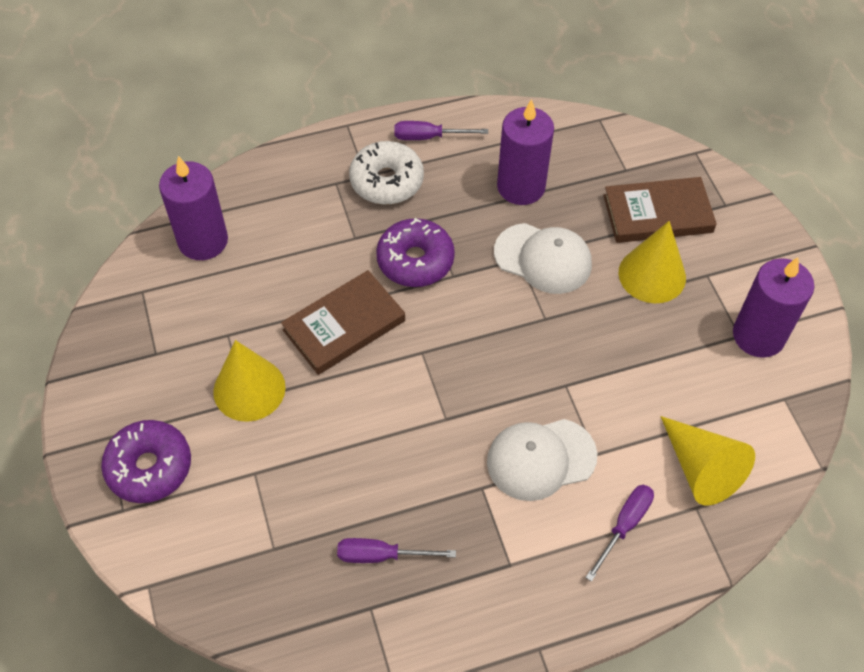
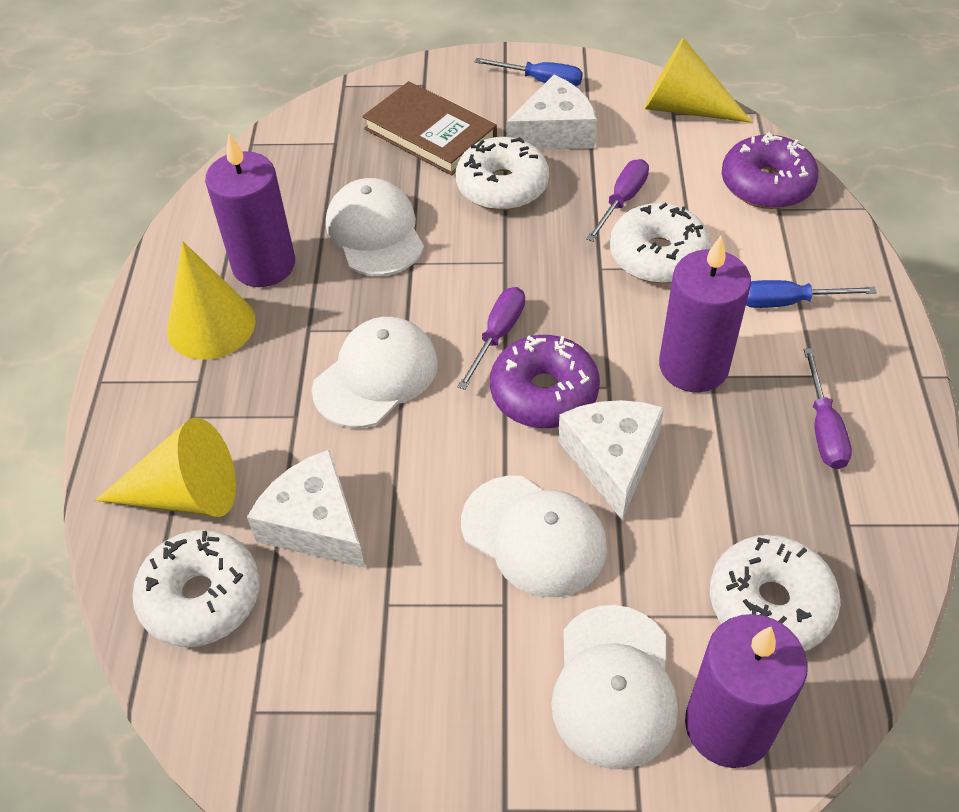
blue screwdriver: 0 -> 2
brown book: 2 -> 1
white cap: 2 -> 4
white cheese: 0 -> 3
white donut: 1 -> 4

